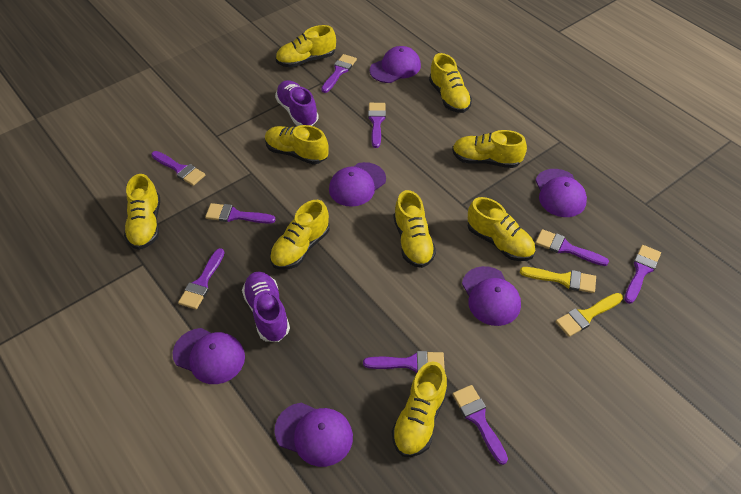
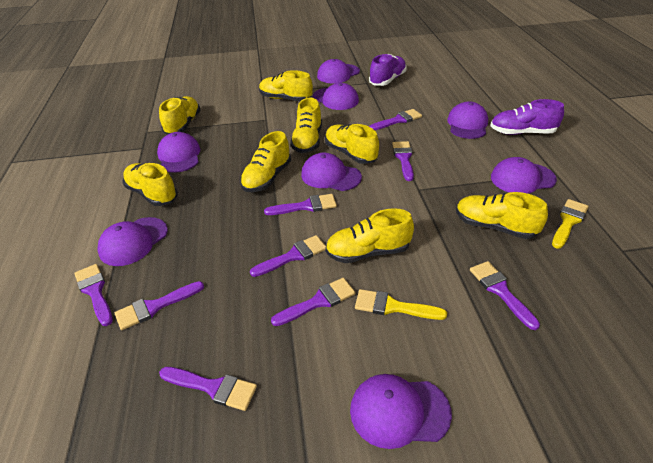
purple cap: 6 -> 8
yellow shoe: 9 -> 8

